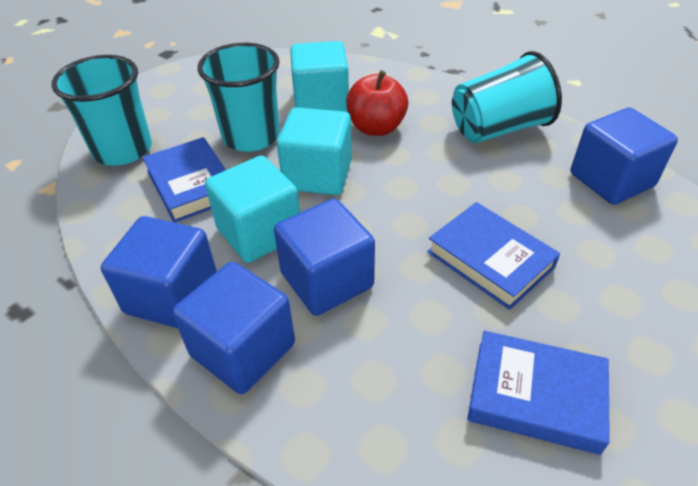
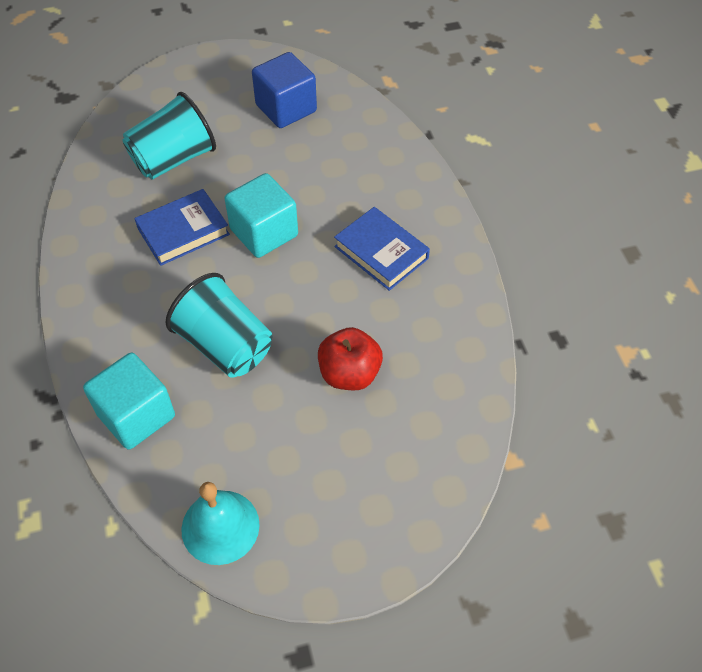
blue book: 3 -> 2
blue cube: 4 -> 1
turquoise bell: 0 -> 1
turquoise cube: 3 -> 2
turquoise cup: 3 -> 2

